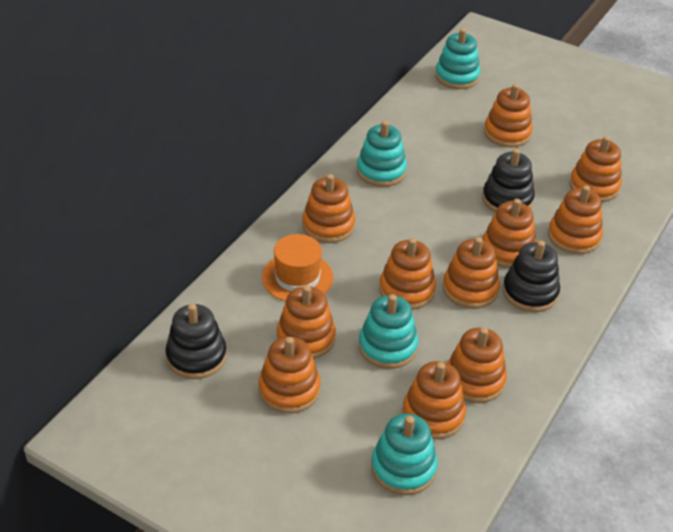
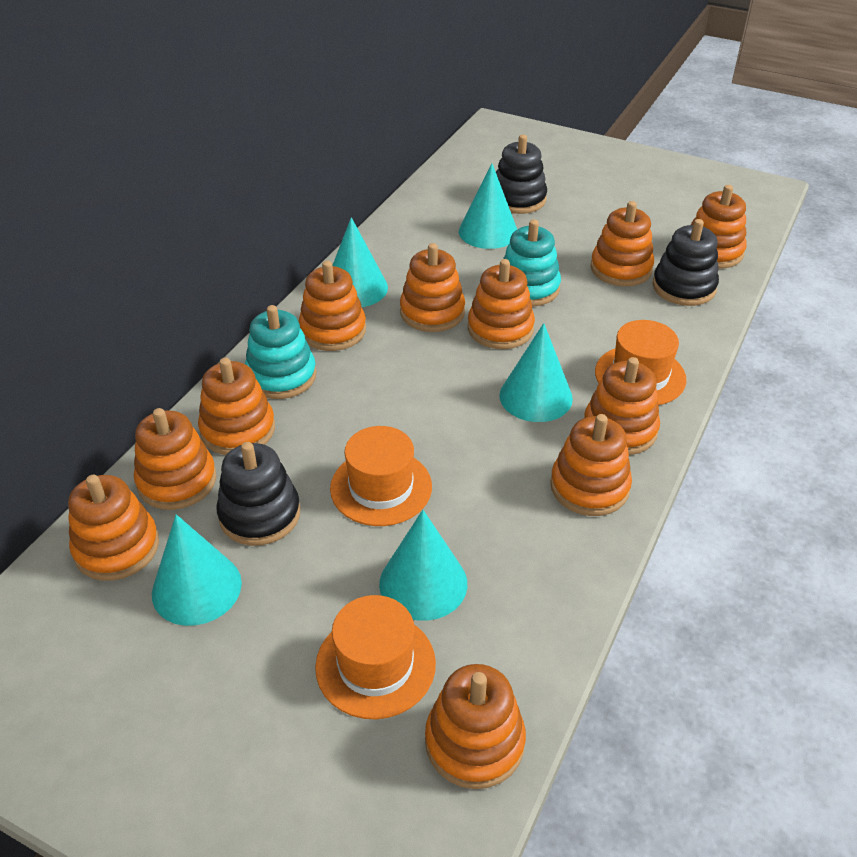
orange hat: 1 -> 3
turquoise cone: 0 -> 5
turquoise stacking toy: 4 -> 2

